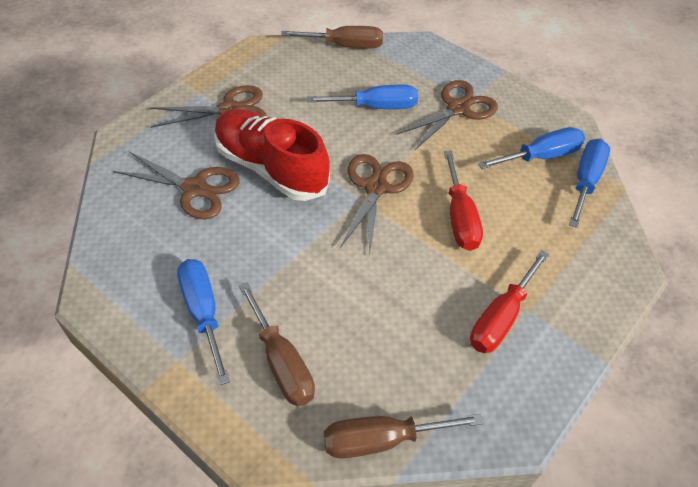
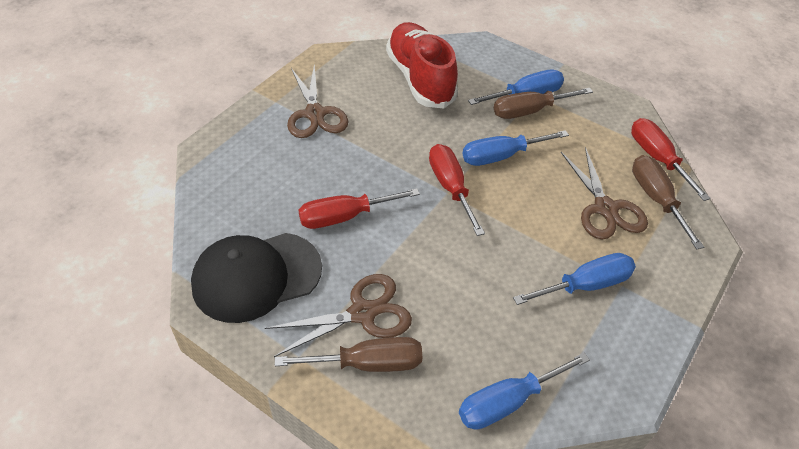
black cap: 0 -> 1
brown scissors: 4 -> 3
red screwdriver: 2 -> 3

